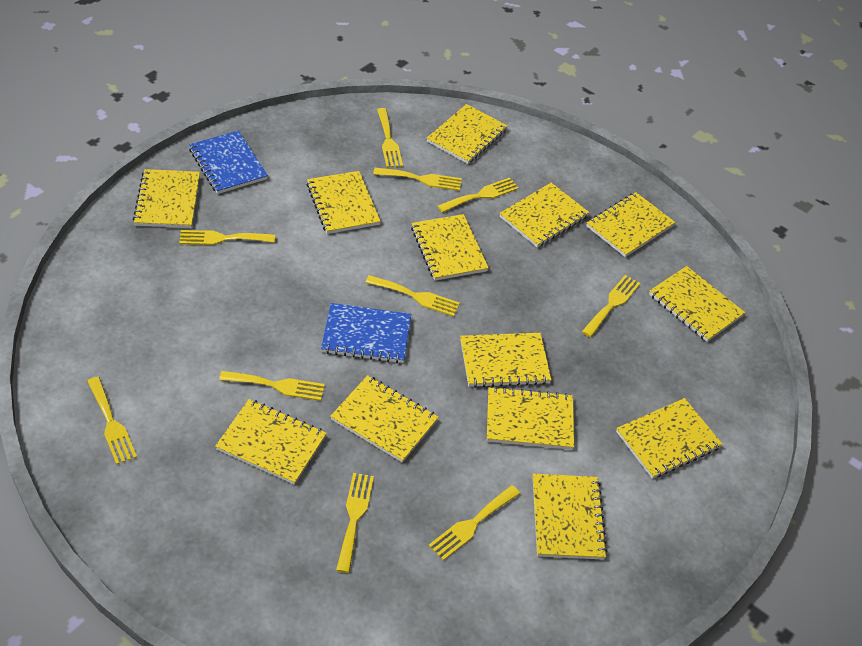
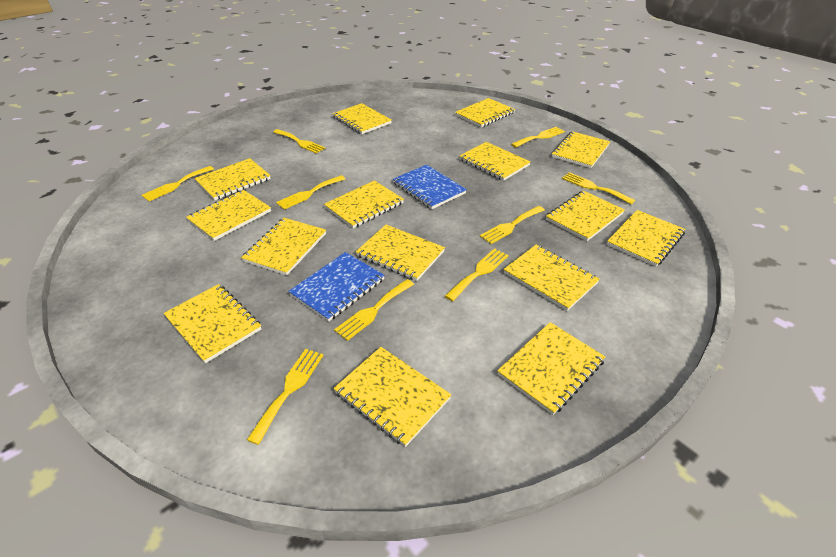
yellow fork: 10 -> 9
yellow notebook: 13 -> 15

